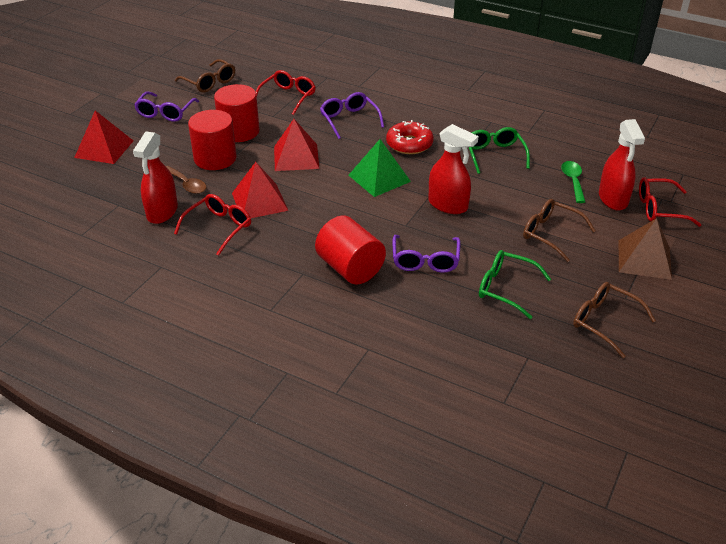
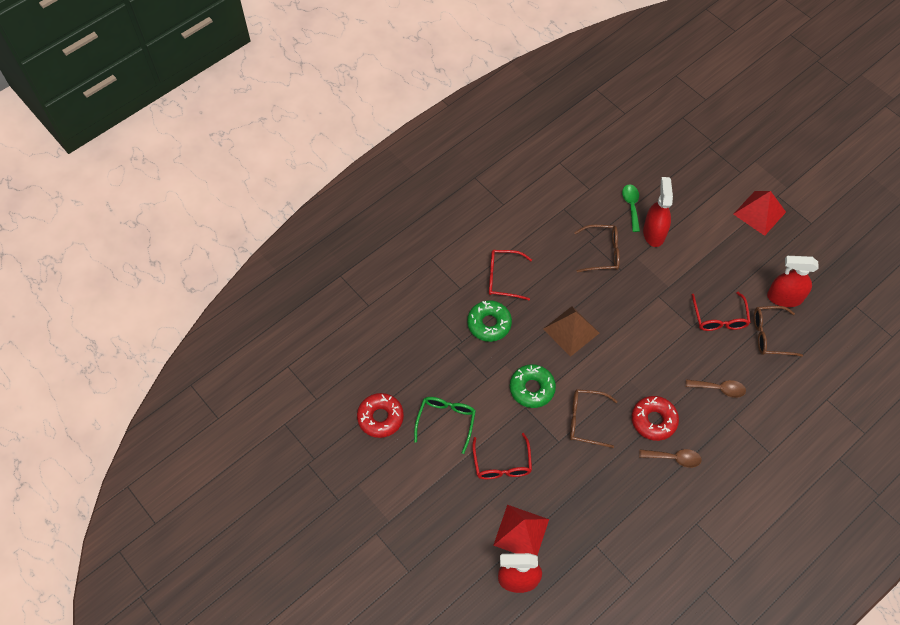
brown spoon: 1 -> 2
green donut: 0 -> 2
green glasses: 2 -> 1
green pyramid: 1 -> 0
purple glasses: 3 -> 0
red cylinder: 3 -> 0
red donut: 1 -> 2
red pyramid: 3 -> 2

